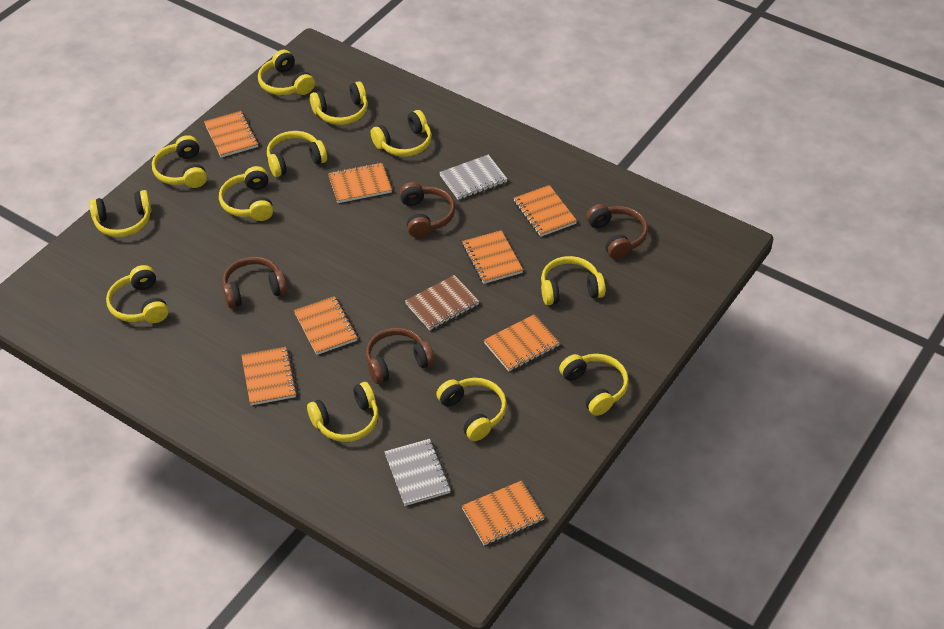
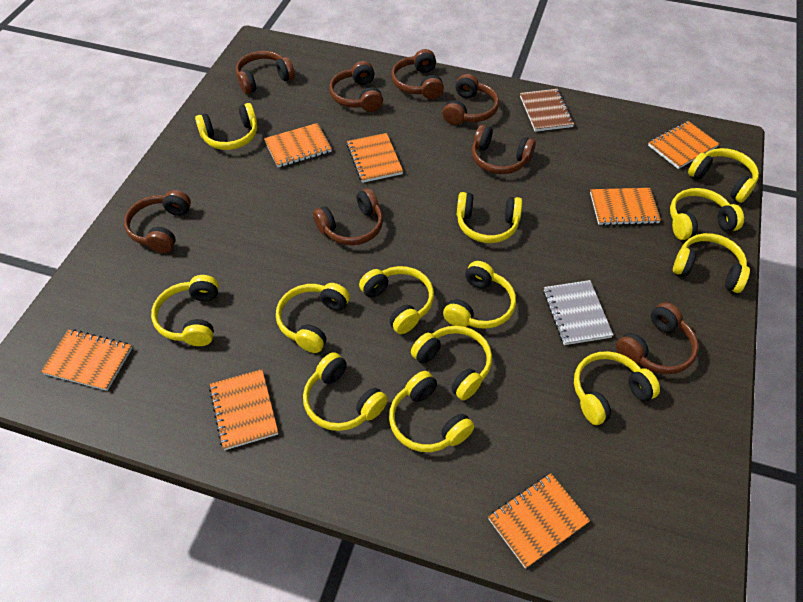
brown headphones: 4 -> 8
grey notebook: 2 -> 1
orange notebook: 8 -> 7
yellow headphones: 12 -> 13

